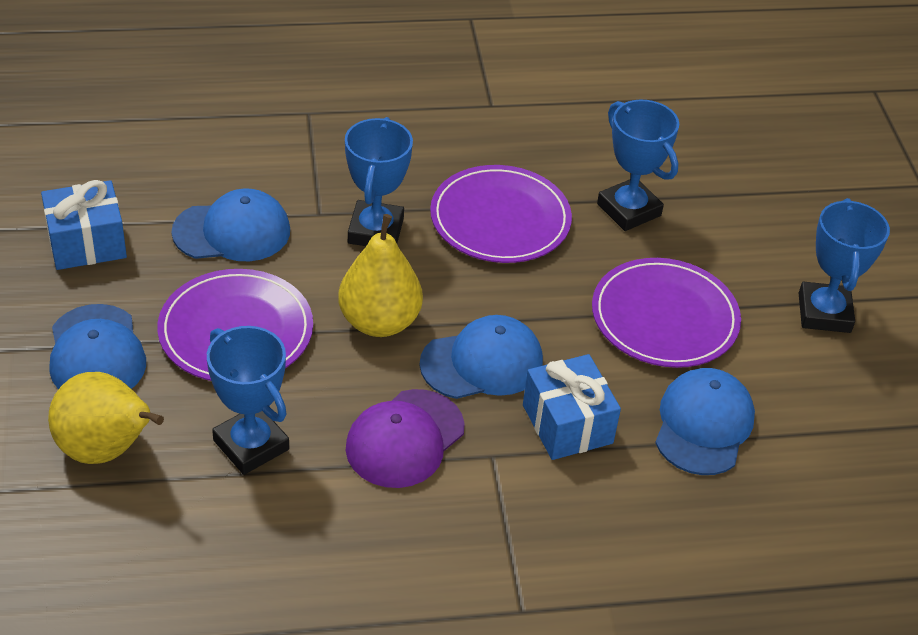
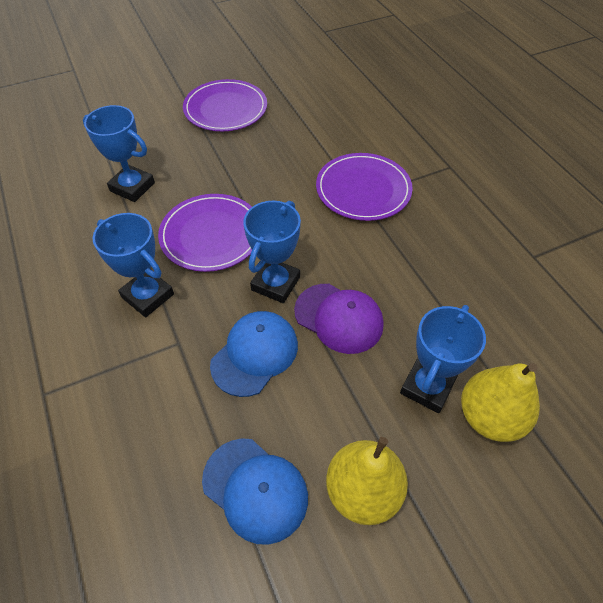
blue cap: 4 -> 2
blue gift: 2 -> 0

